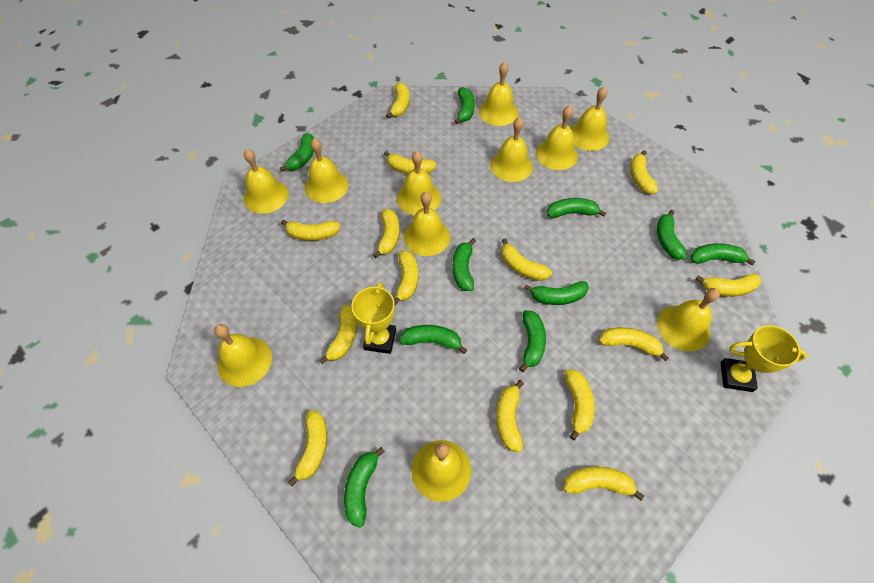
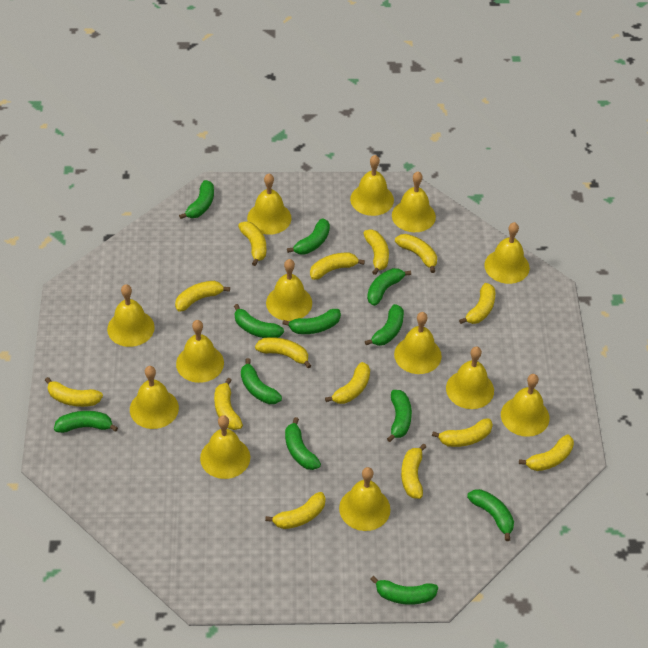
green banana: 10 -> 12
yellow bell: 11 -> 13
yellow trophy: 2 -> 0

